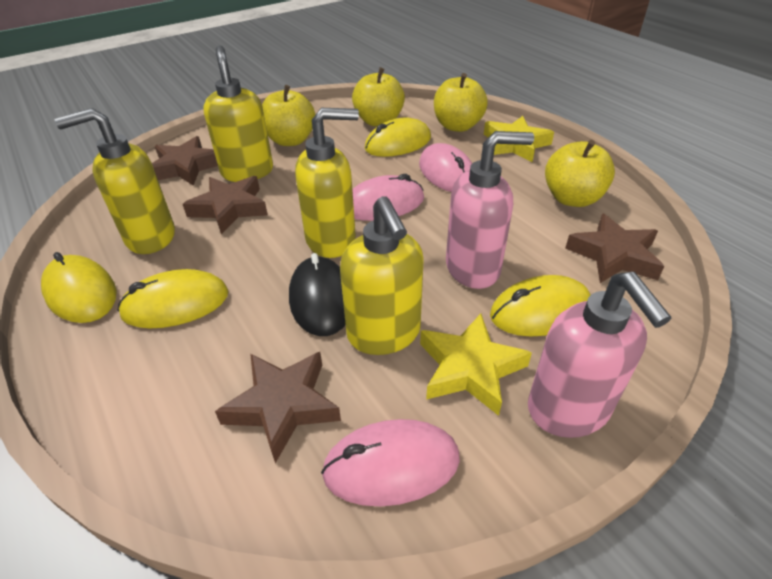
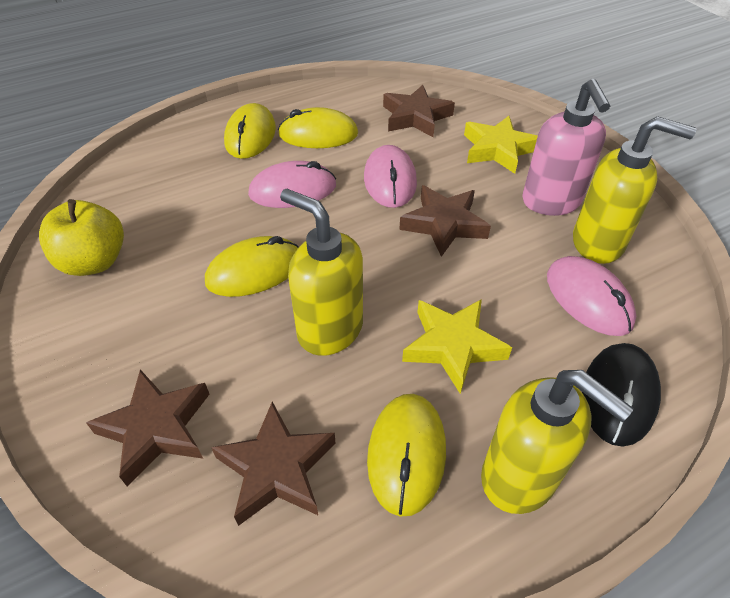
pink soap dispenser: 2 -> 1
yellow apple: 4 -> 1
yellow soap dispenser: 4 -> 3

